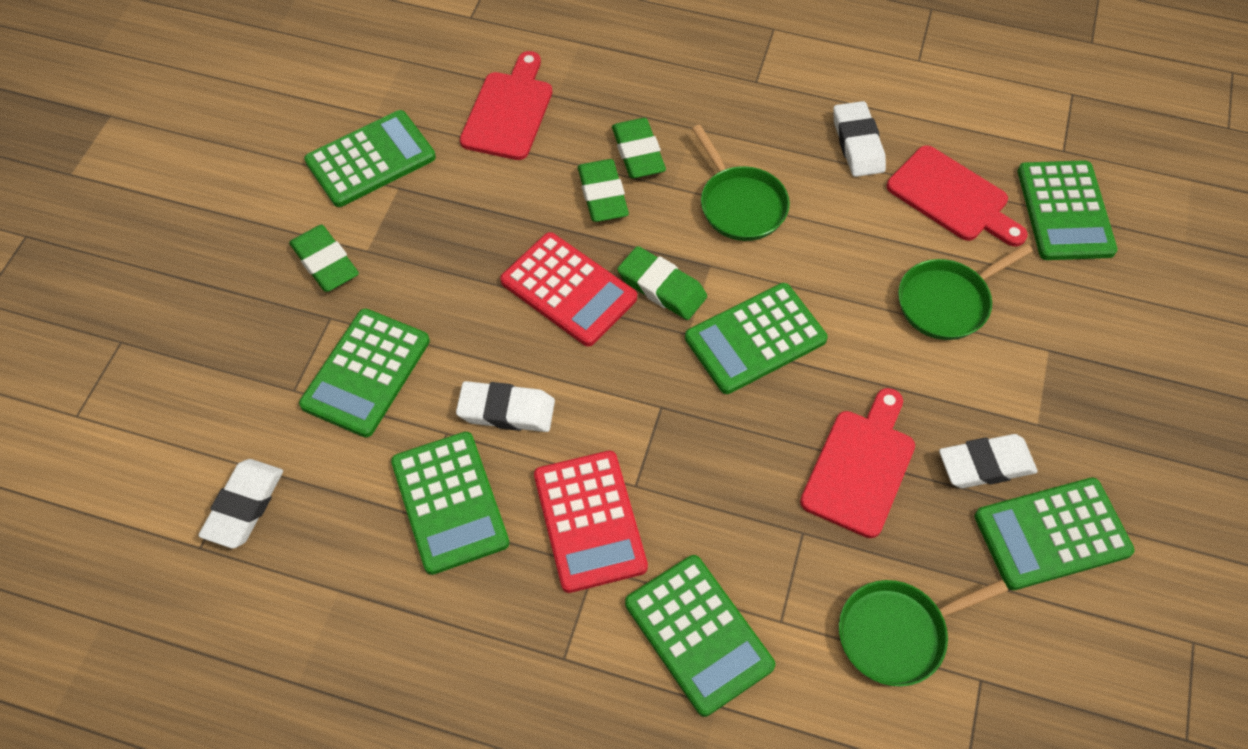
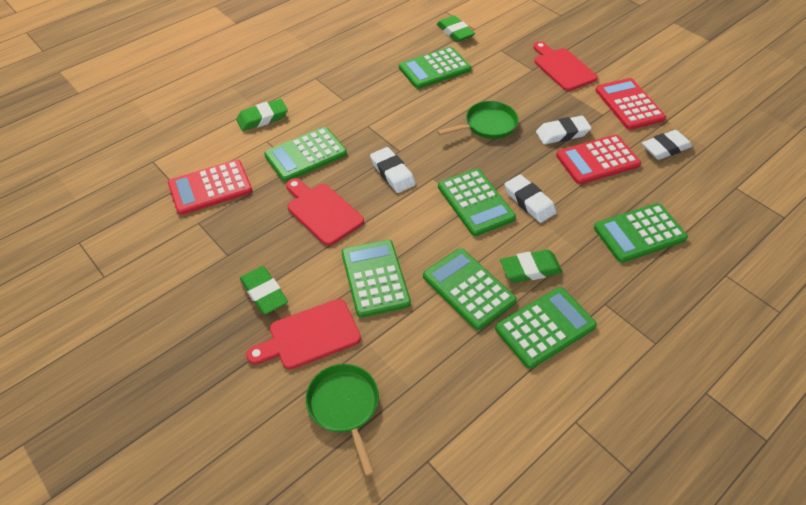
green pan: 3 -> 2
red calculator: 2 -> 3

